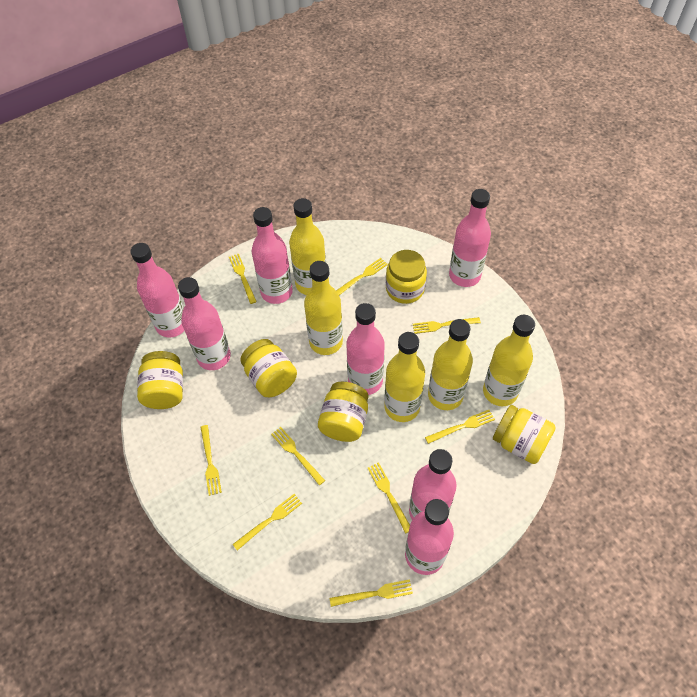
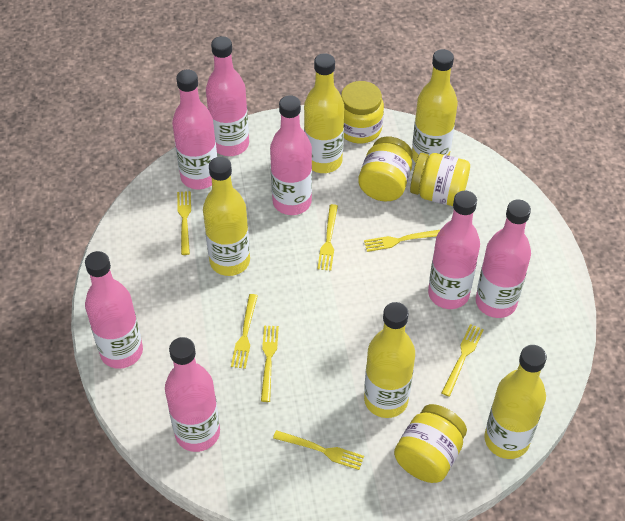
yellow fork: 9 -> 7
yellow jar: 5 -> 4

